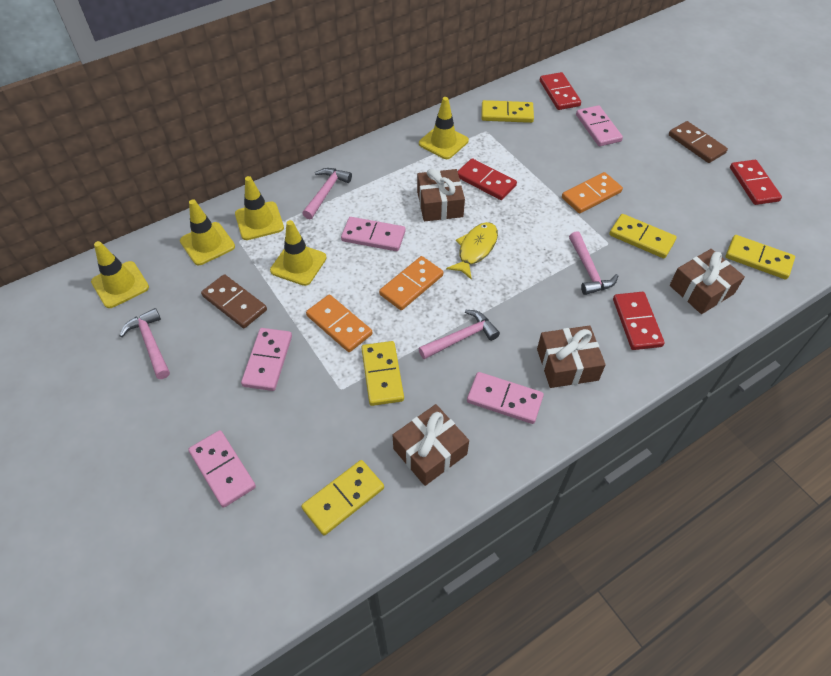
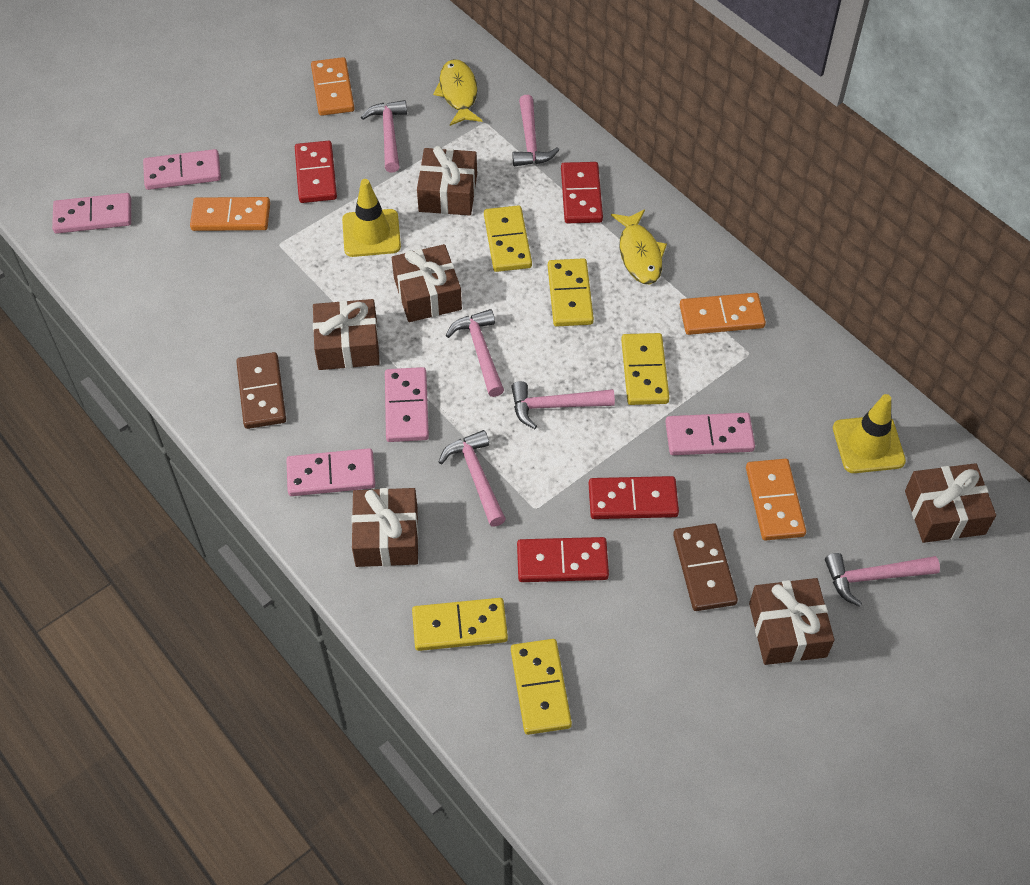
brown gift: 4 -> 6
orange domino: 3 -> 4
pink hammer: 4 -> 6
yellow fish: 1 -> 2
yellow traffic cone: 5 -> 2

